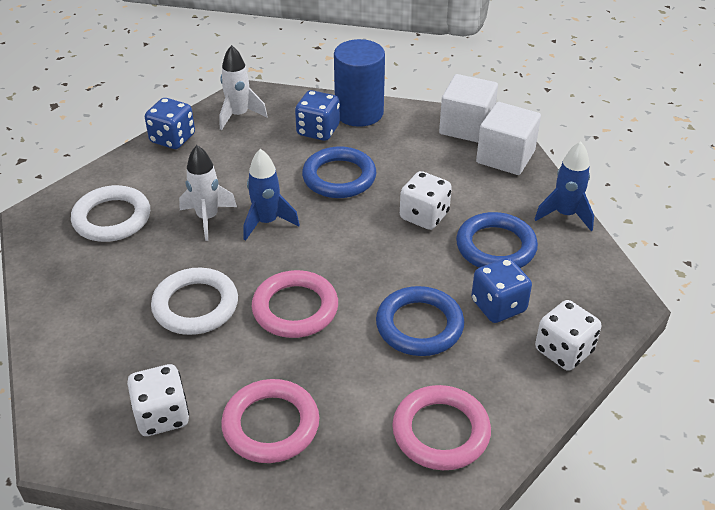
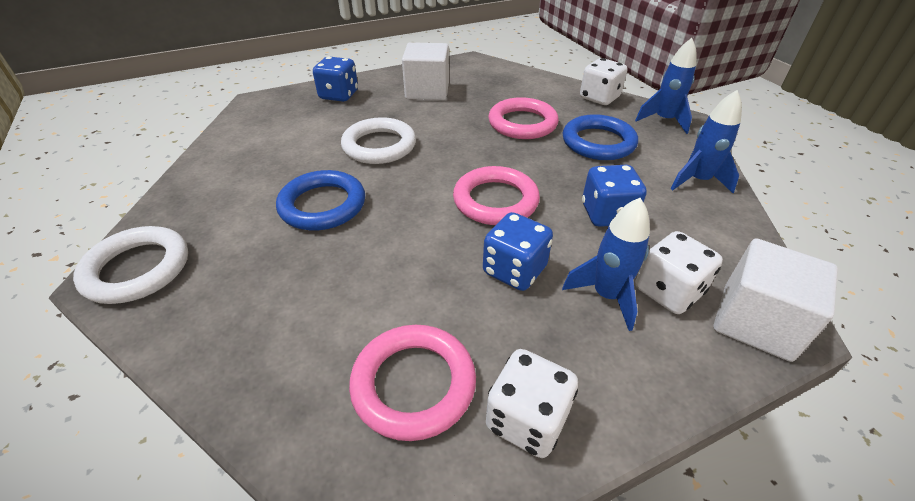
blue cylinder: 1 -> 0
blue ring: 3 -> 2
blue rocket: 2 -> 3
white rocket: 2 -> 0

